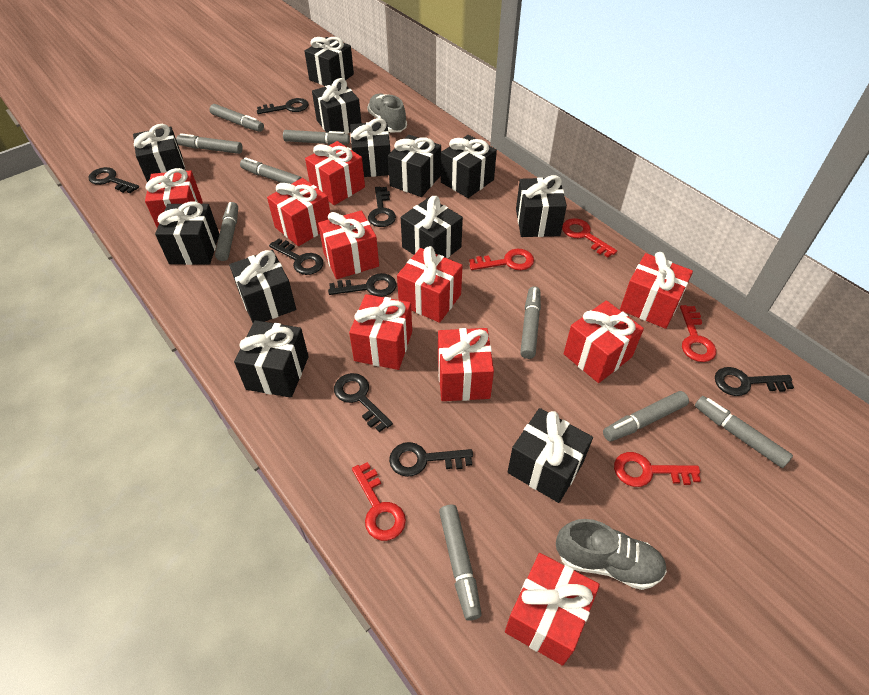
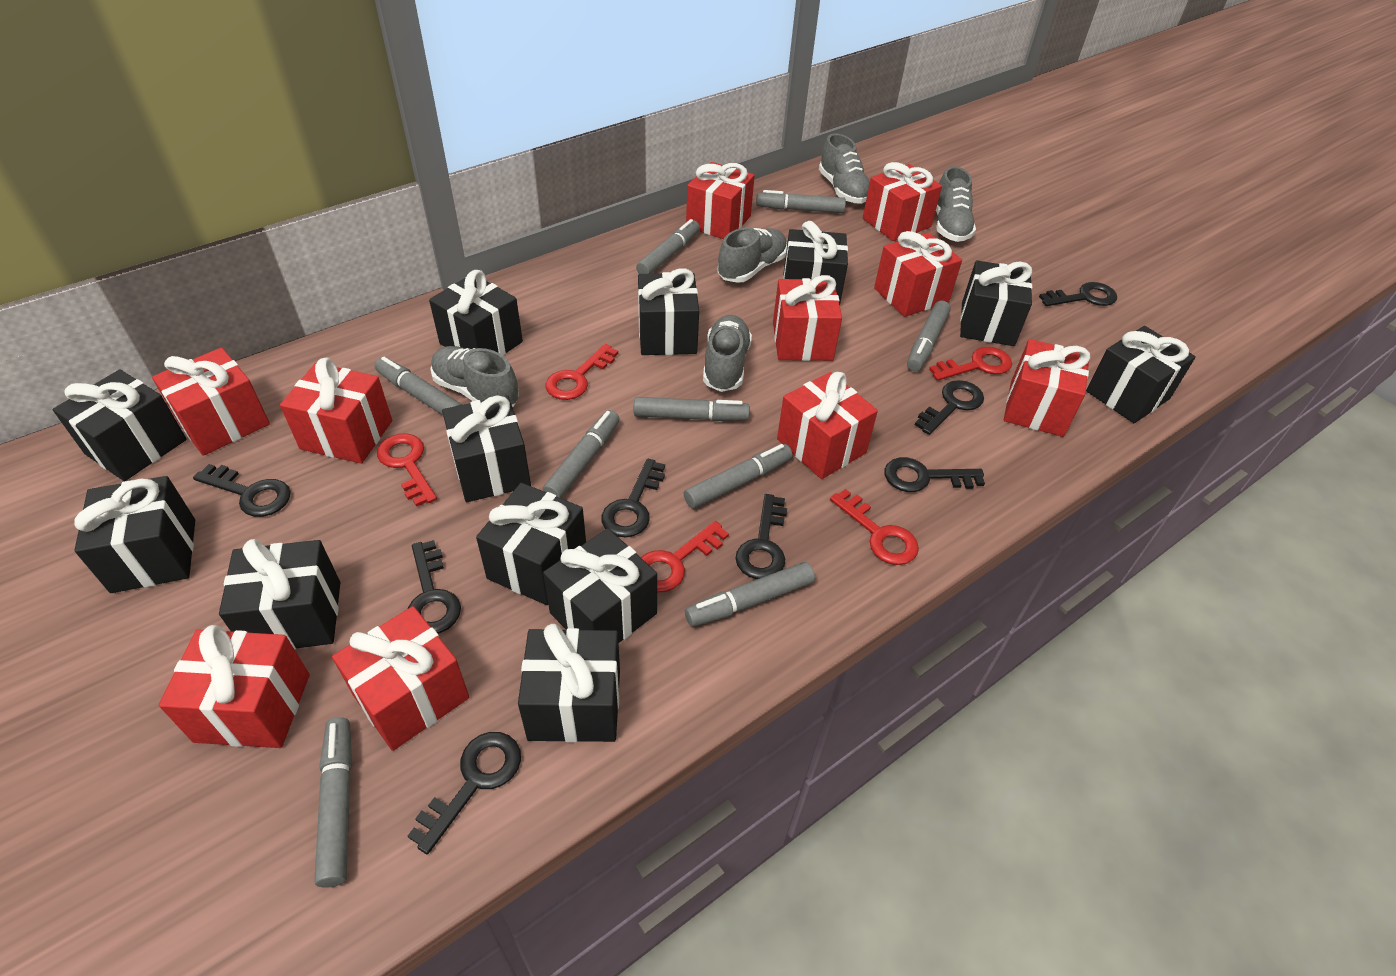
grey shoe: 2 -> 5

